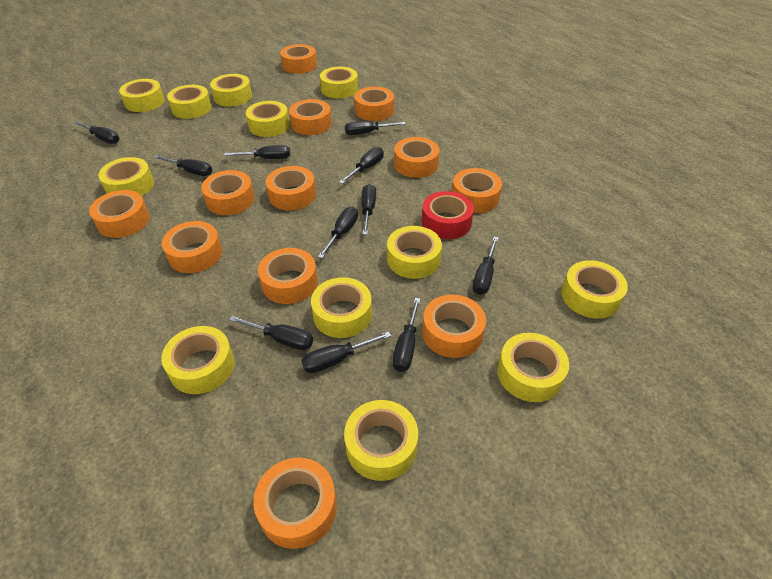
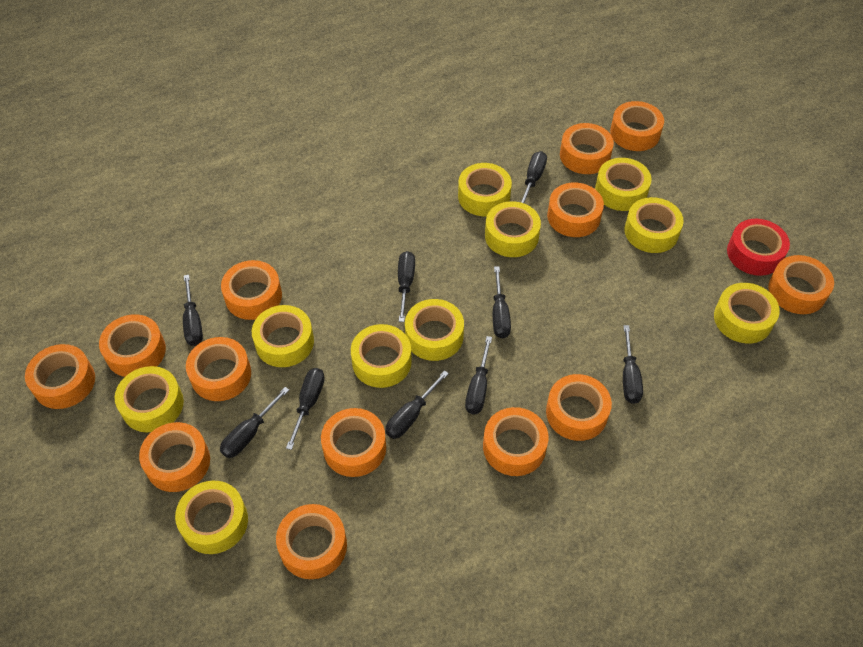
black screwdriver: 11 -> 9
orange tape: 12 -> 13
yellow tape: 12 -> 10

